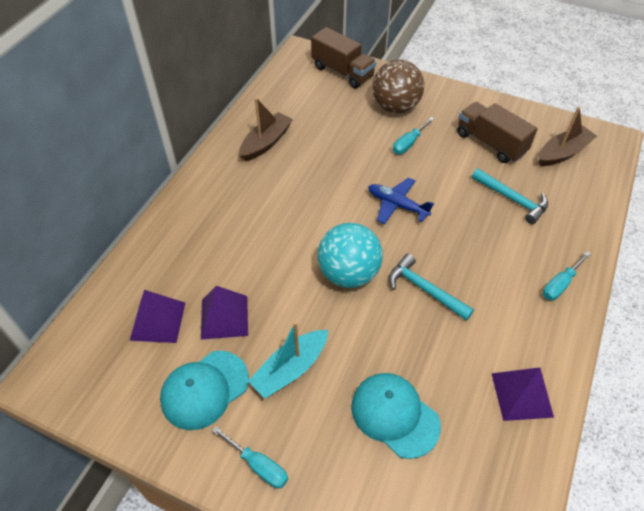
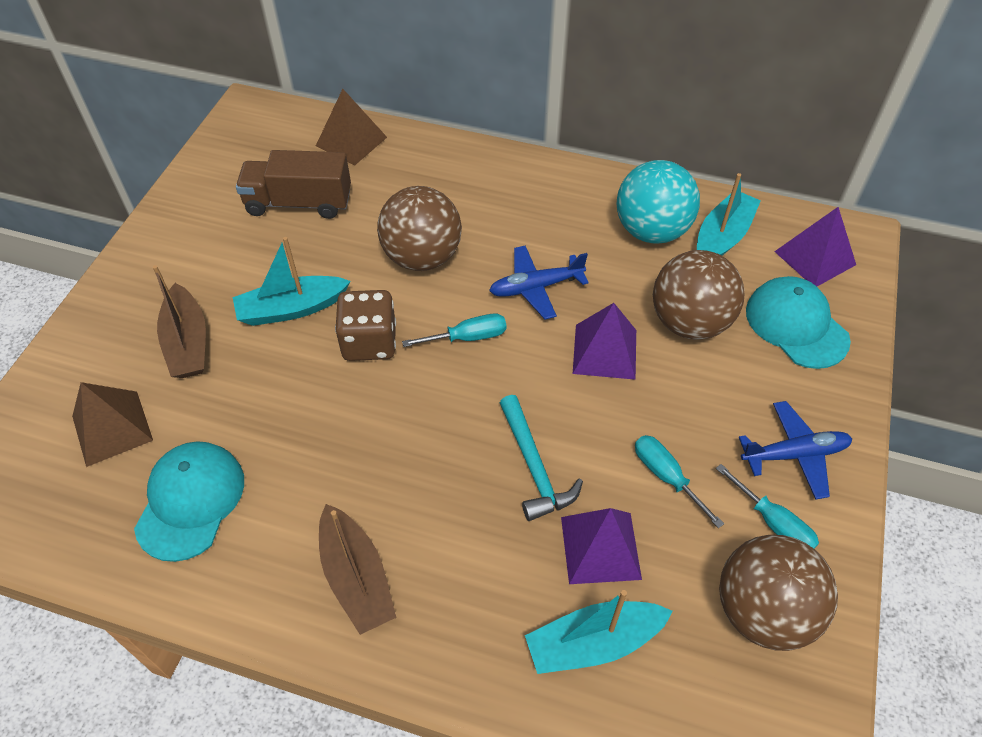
blue plane: 1 -> 2
brown ball: 1 -> 3
brown dice: 0 -> 1
brown pyramid: 0 -> 2
brown truck: 2 -> 1
turquoise boat: 1 -> 3
turquoise hammer: 2 -> 1

